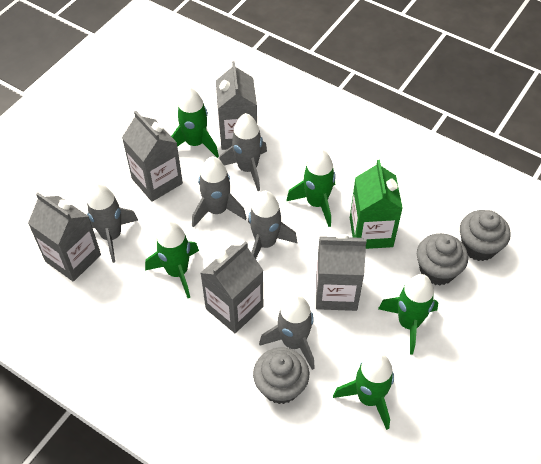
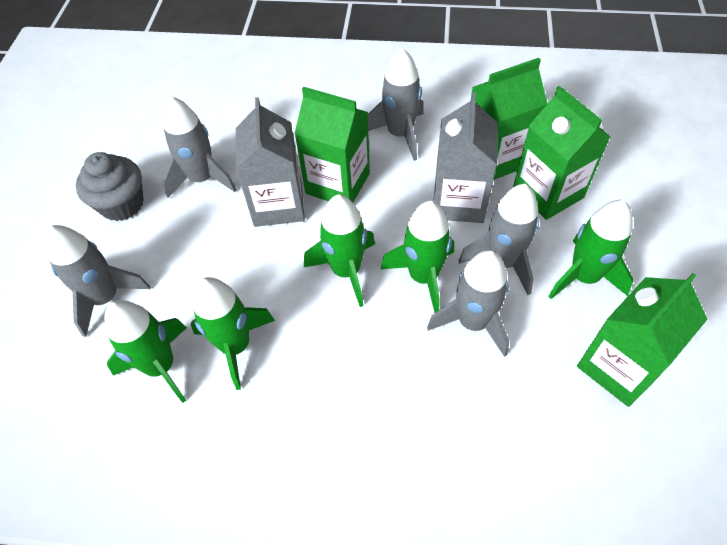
green carton: 1 -> 4
grey carton: 5 -> 2
grey cupcake: 3 -> 1

